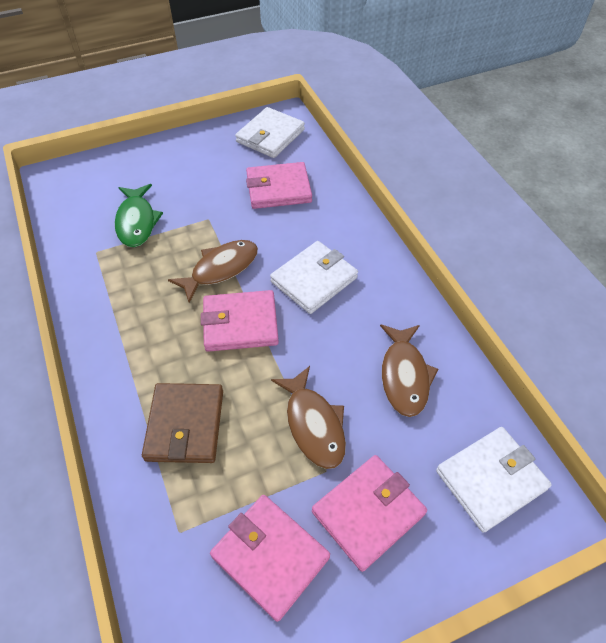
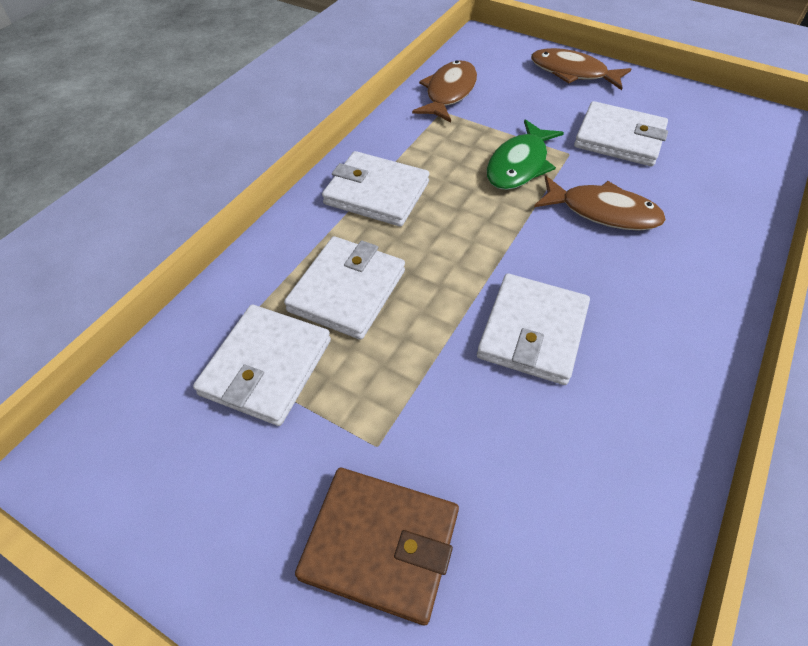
pink wallet: 4 -> 0
white wallet: 3 -> 5

